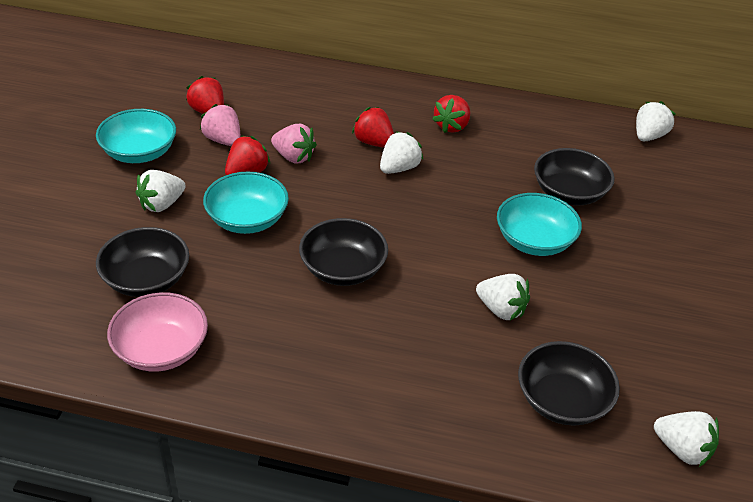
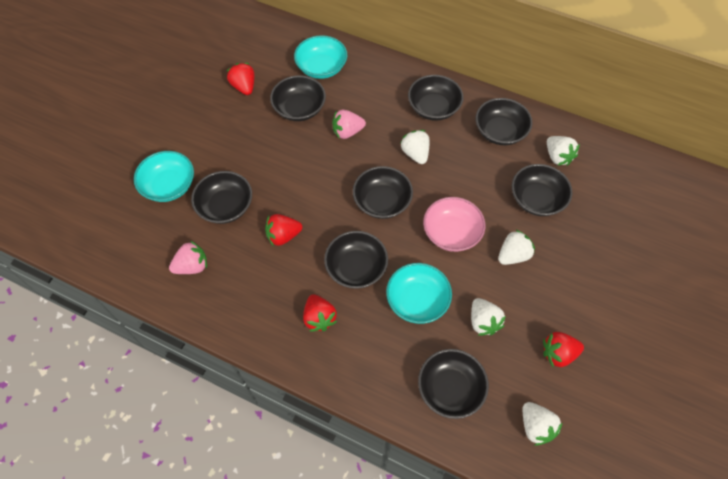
black bowl: 4 -> 8

